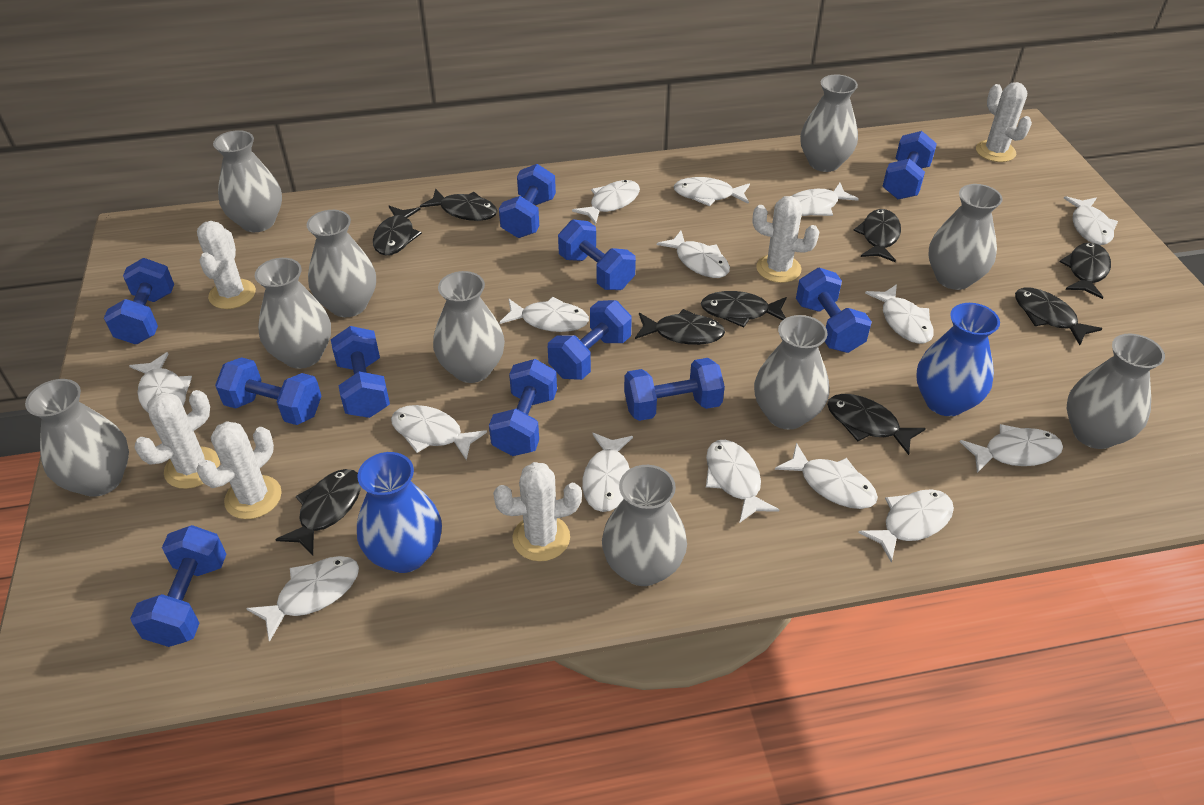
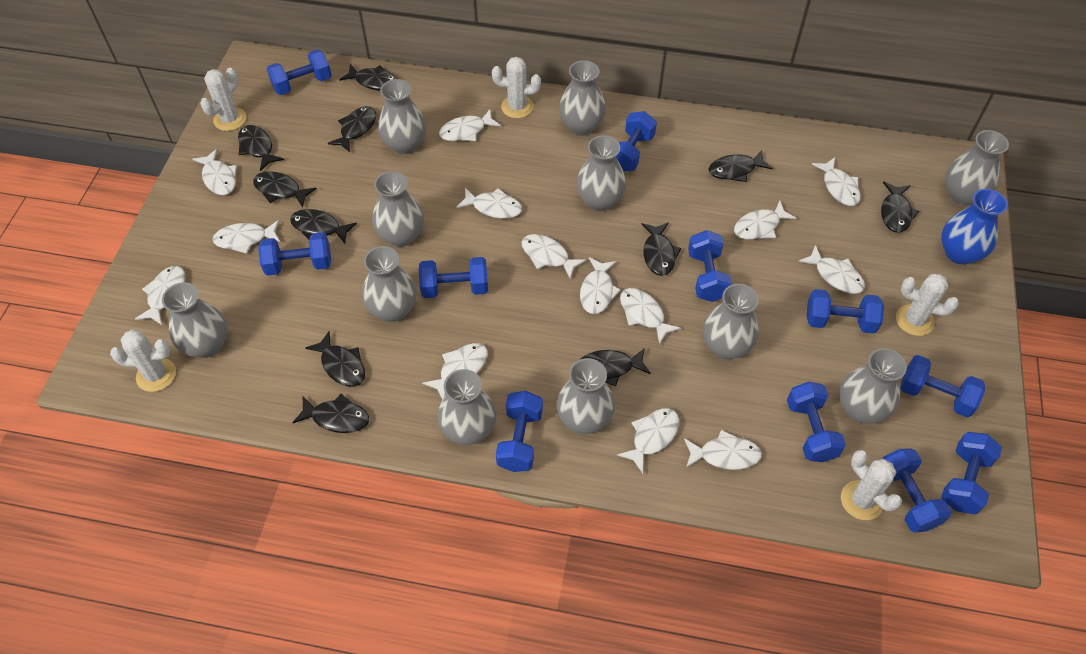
black fish: 9 -> 11
blue vase: 2 -> 1
grey vase: 10 -> 11
white cactus: 6 -> 5
white fish: 15 -> 14

